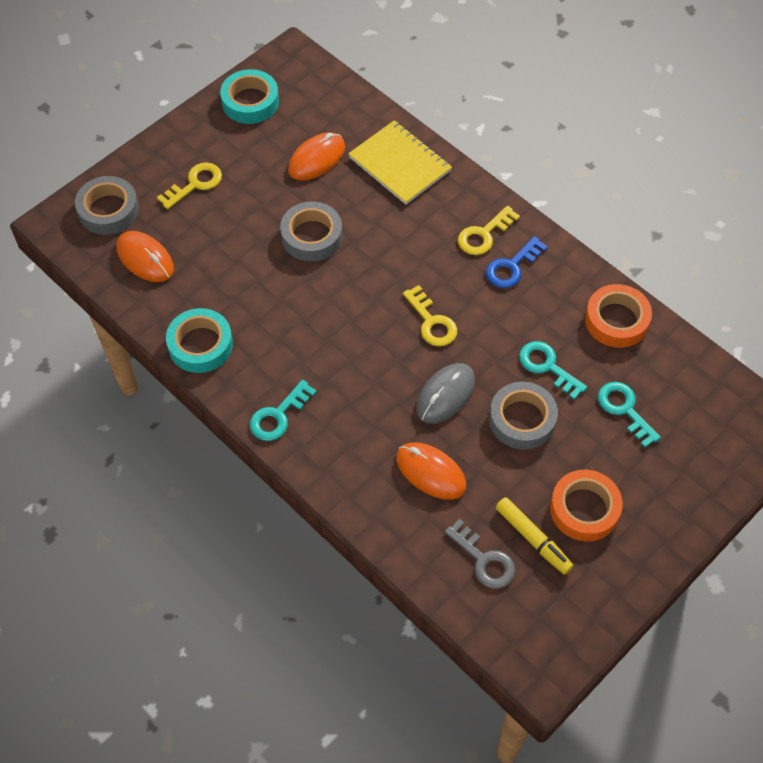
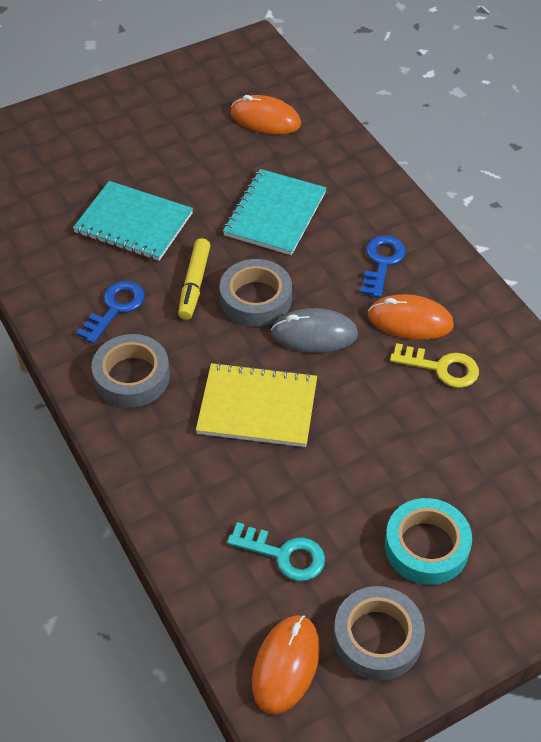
blue key: 1 -> 2
grey key: 1 -> 0
orange tape: 2 -> 0
turquoise key: 3 -> 1
turquoise notebook: 0 -> 2
turquoise tape: 2 -> 1
yellow key: 3 -> 1

